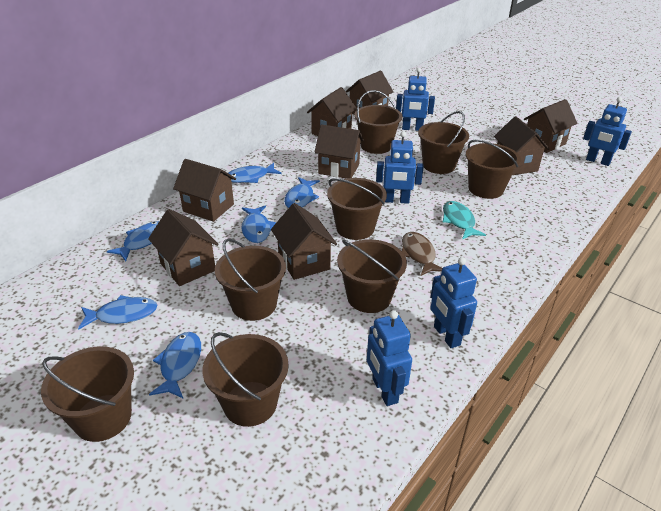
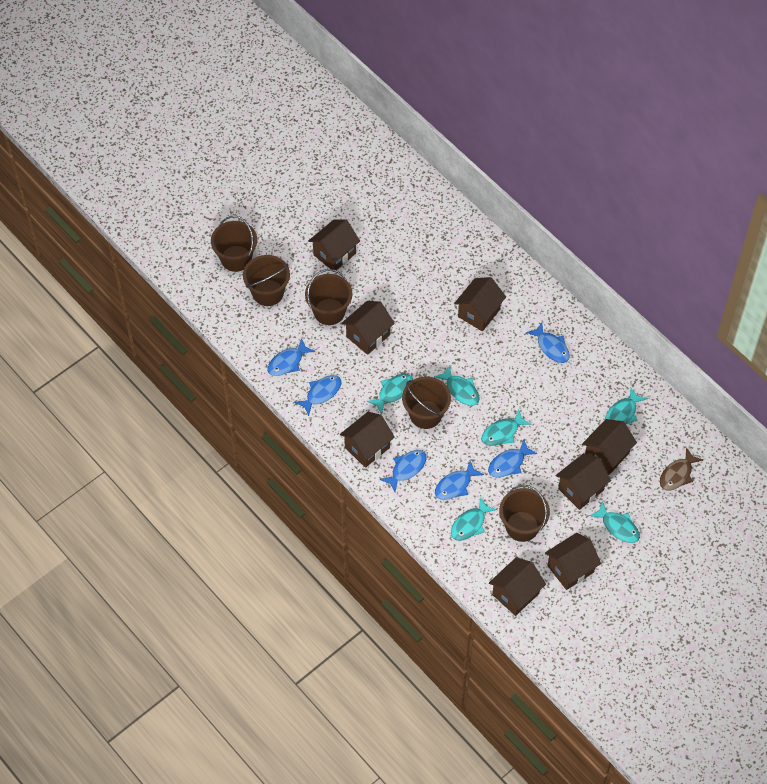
blue robot: 5 -> 0
brown bucket: 8 -> 5
turquoise fish: 1 -> 6

